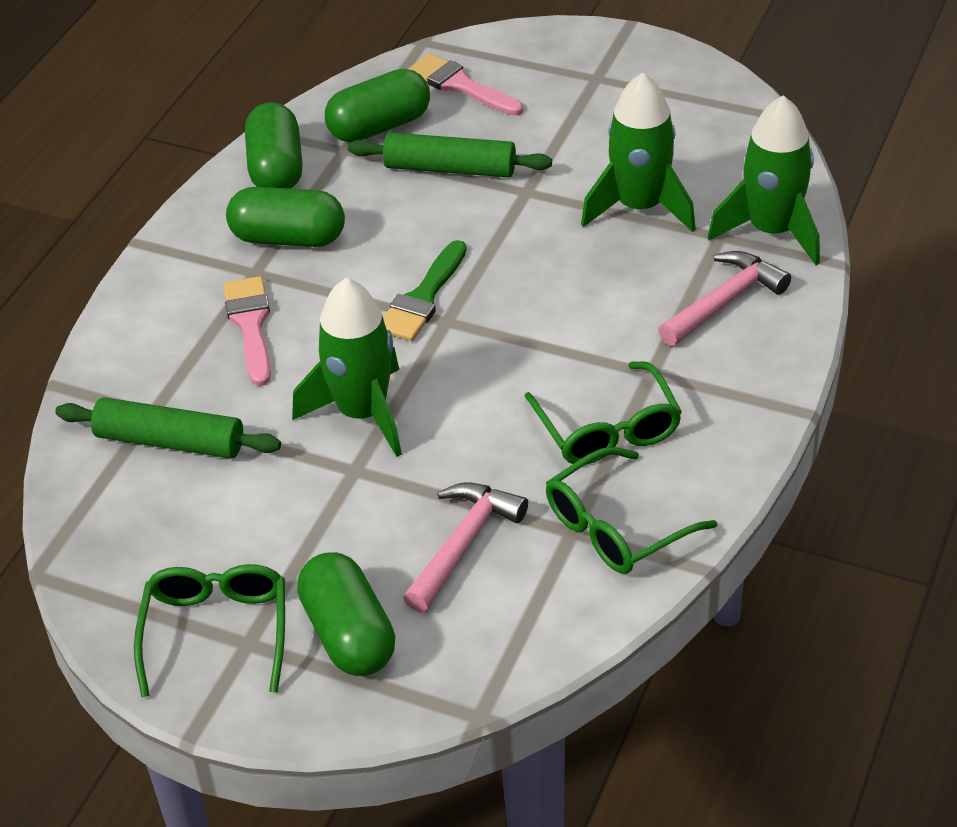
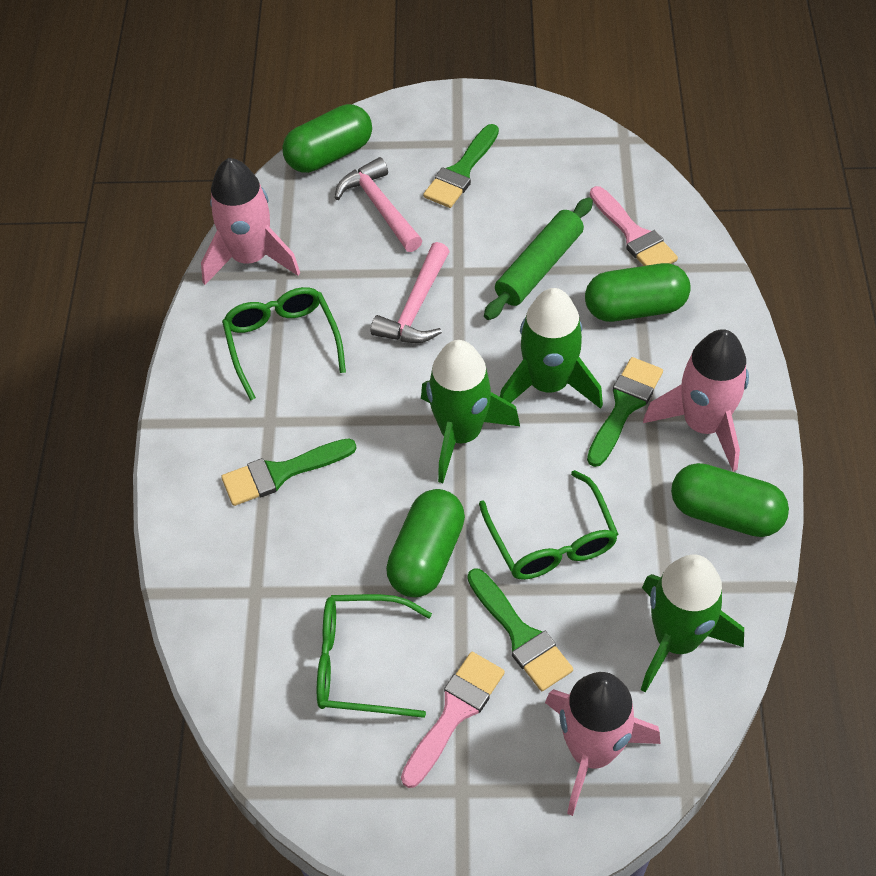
green brush: 1 -> 4
green rolling pin: 2 -> 1
pink rocket: 0 -> 3

